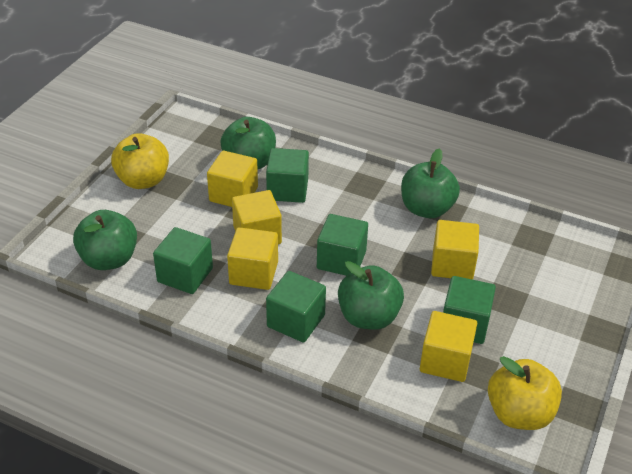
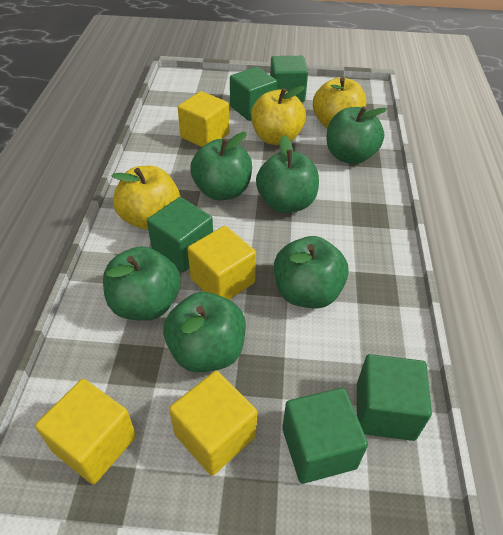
green apple: 4 -> 6
yellow apple: 2 -> 3
yellow cube: 5 -> 4

